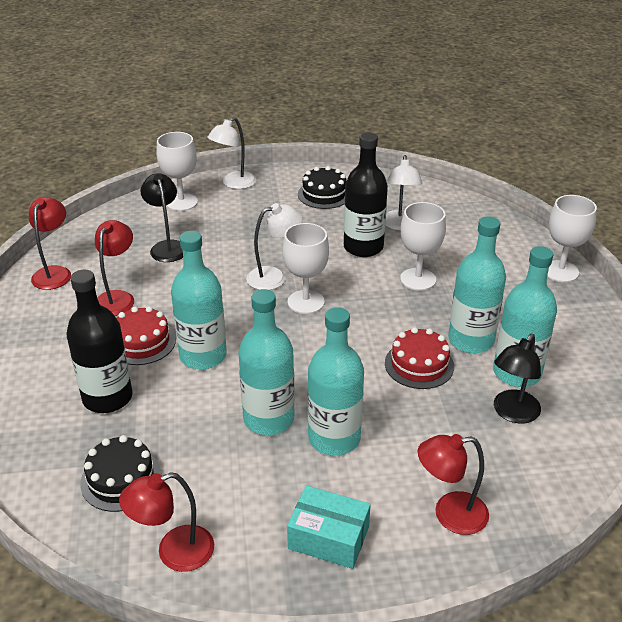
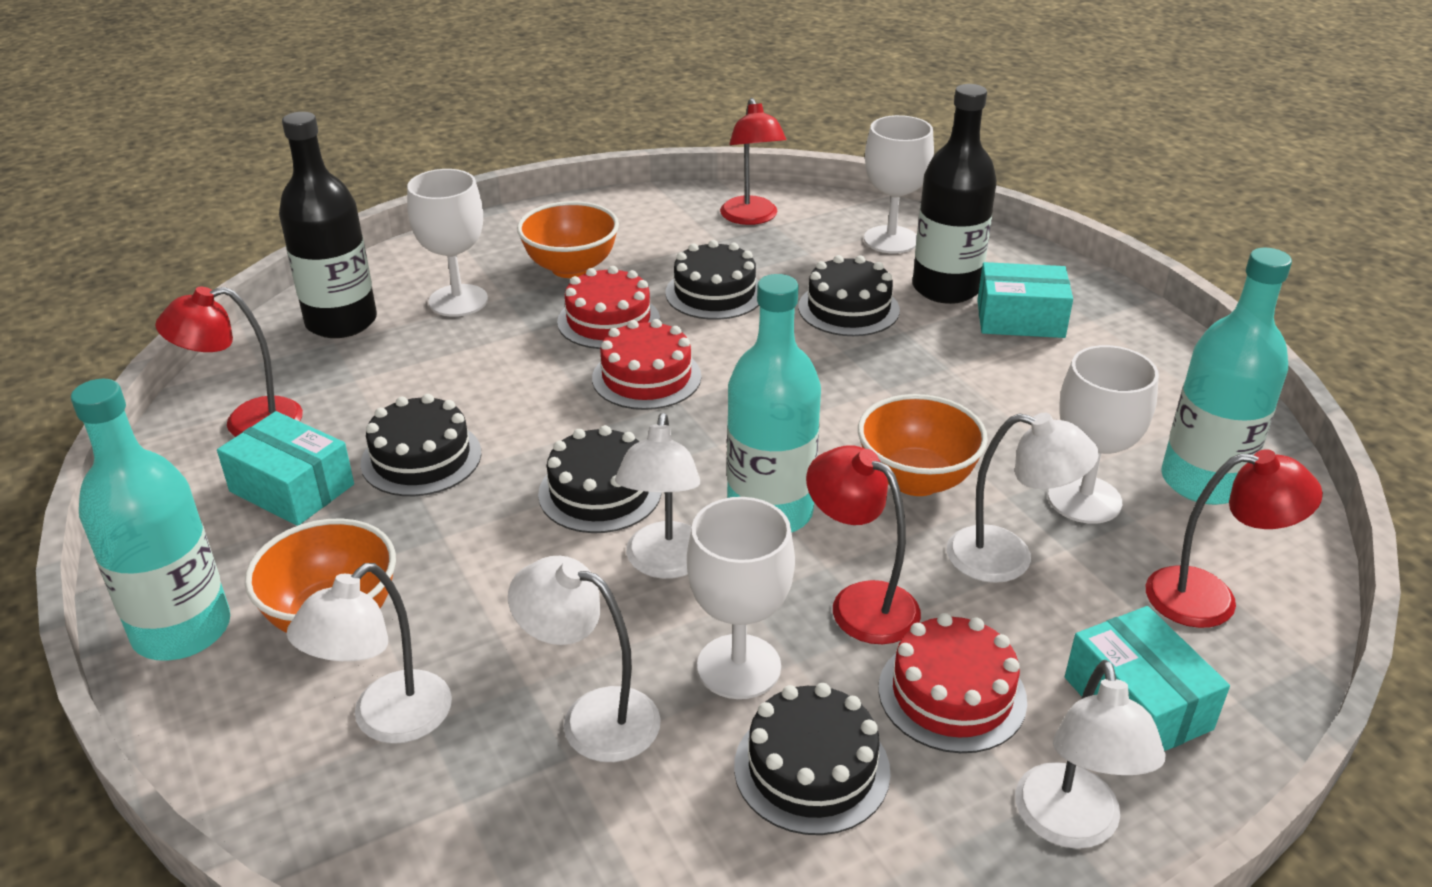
black cake: 2 -> 5
black lamp: 2 -> 0
orange bowl: 0 -> 3
red cake: 2 -> 3
turquoise bottle: 5 -> 3
turquoise box: 1 -> 3
white lamp: 3 -> 5

